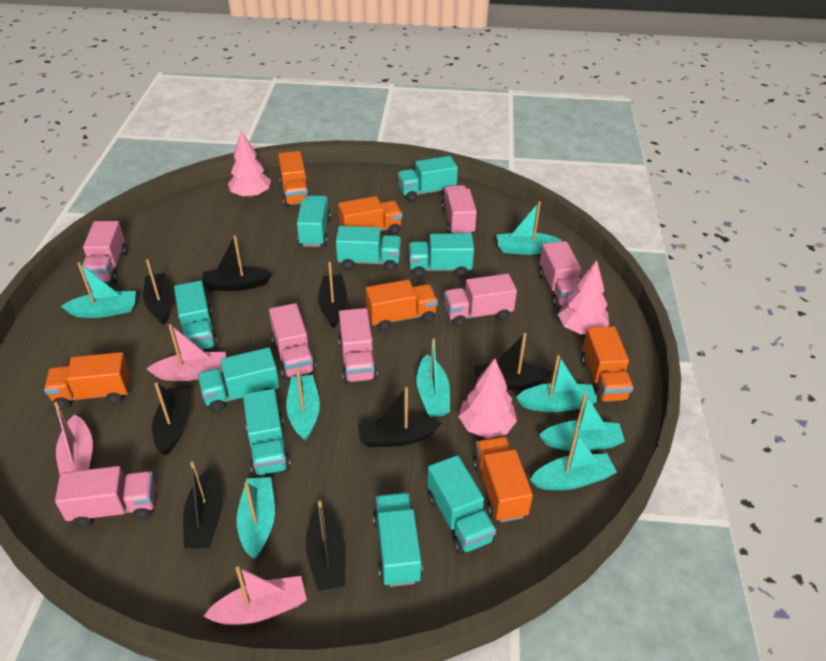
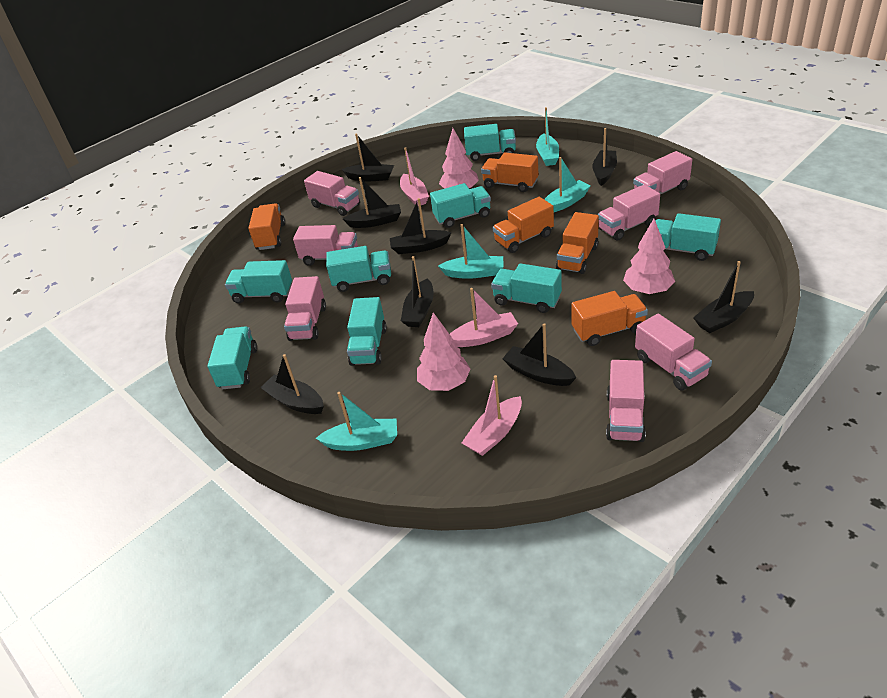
orange truck: 6 -> 5
turquoise boat: 8 -> 4
turquoise truck: 9 -> 8

